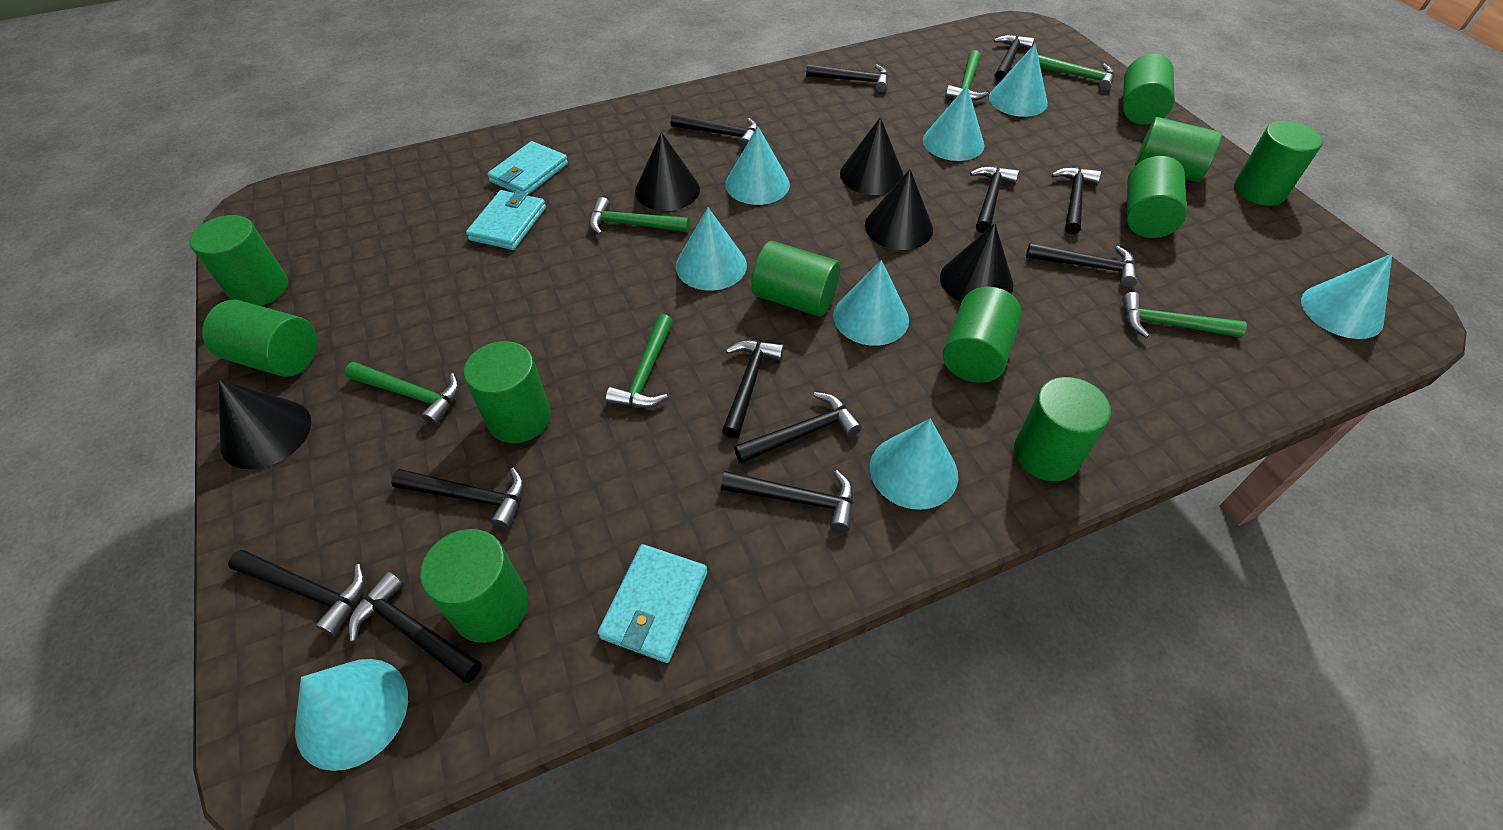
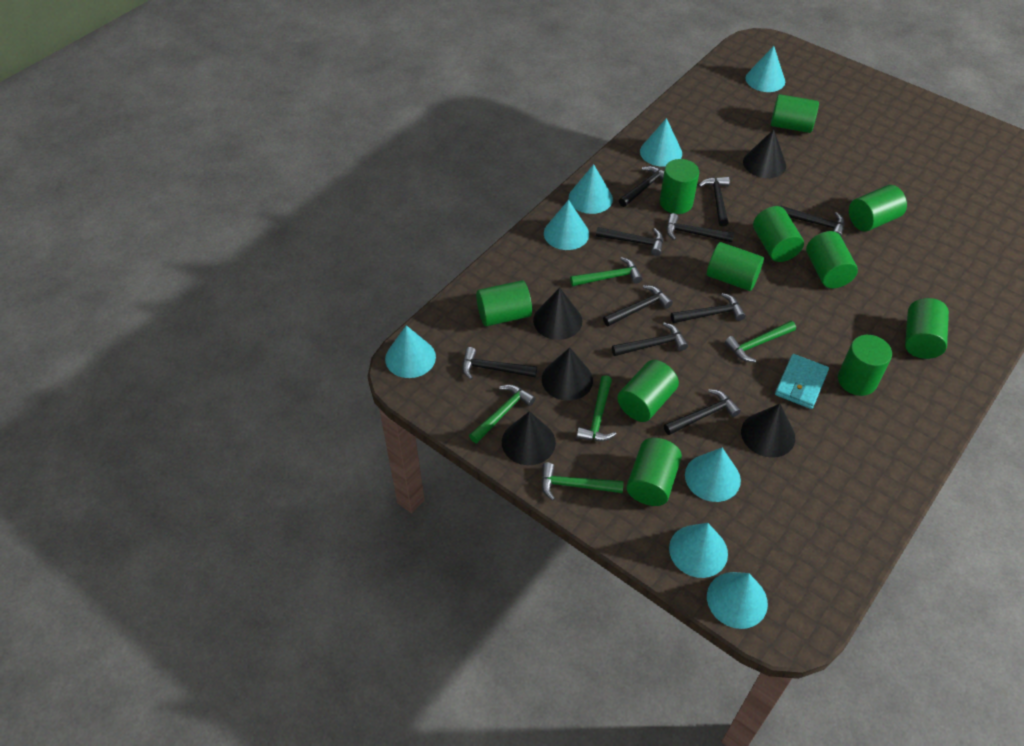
black hammer: 12 -> 10
green hammer: 6 -> 5
turquoise wallet: 3 -> 1

